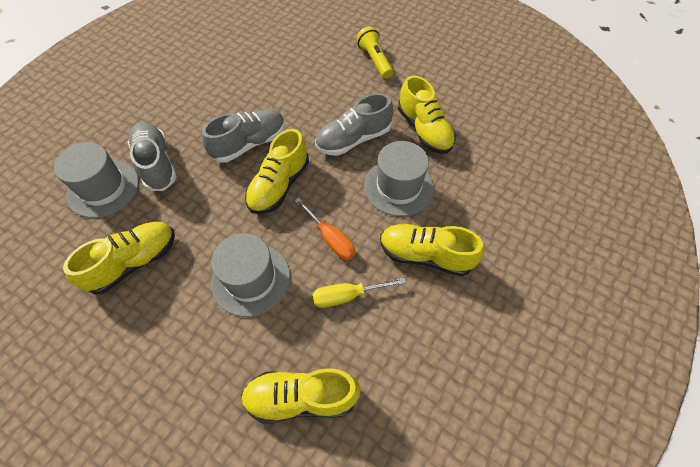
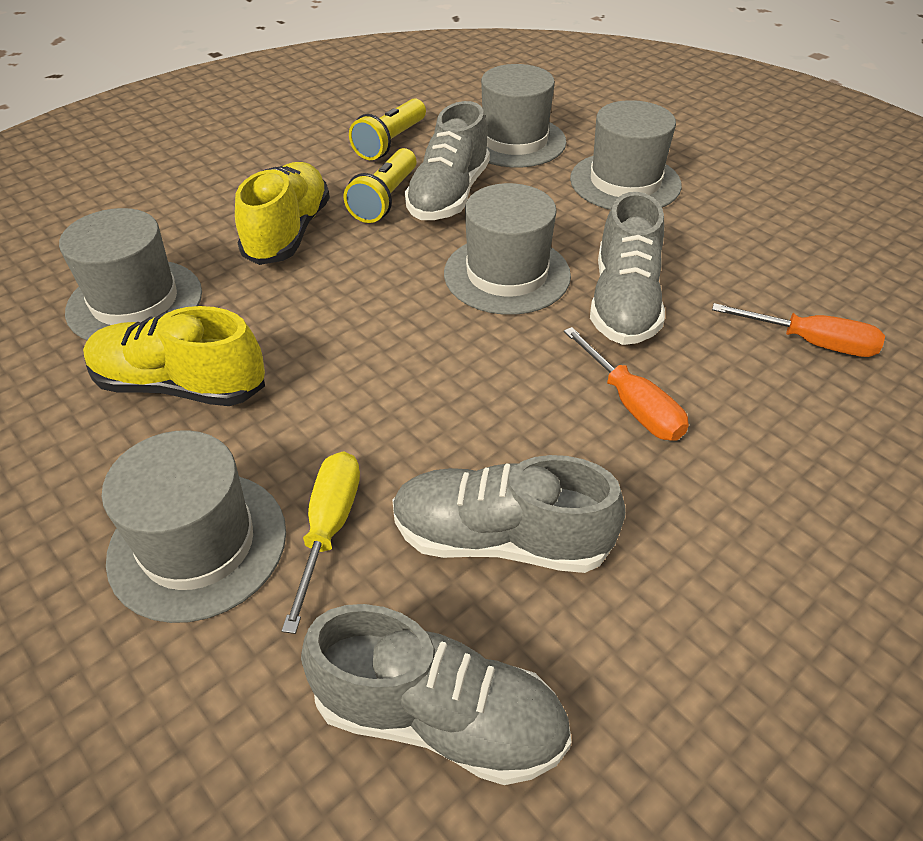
grey hat: 3 -> 5
grey shoe: 3 -> 4
orange screwdriver: 1 -> 2
yellow flashlight: 1 -> 2
yellow shoe: 5 -> 2

